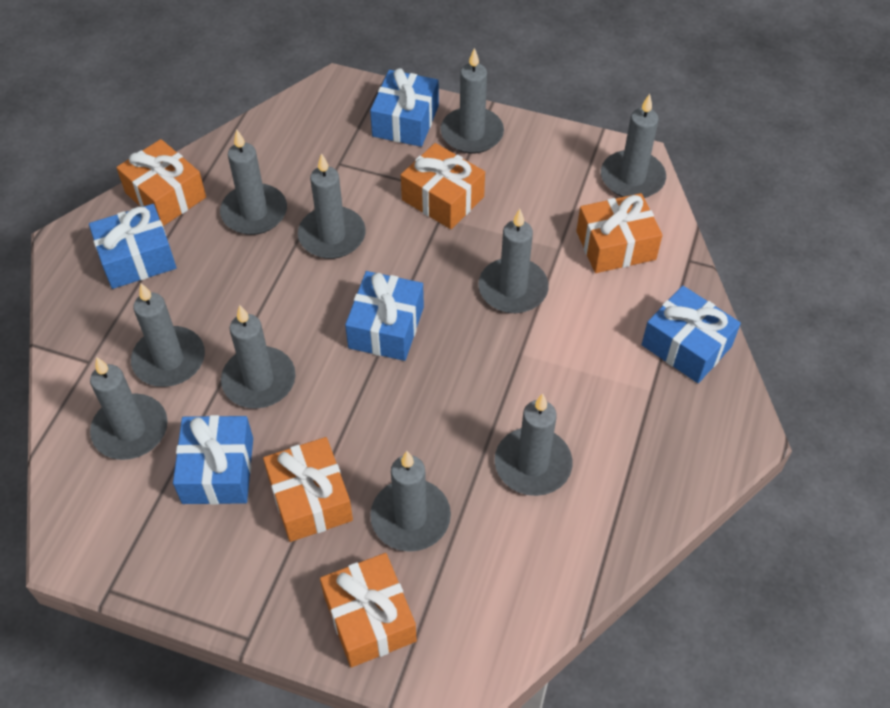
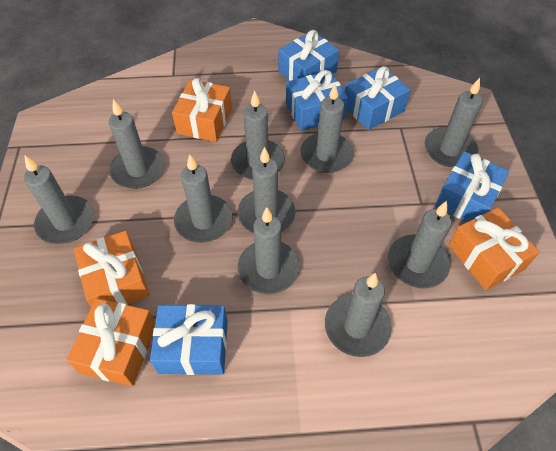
orange gift: 5 -> 4

